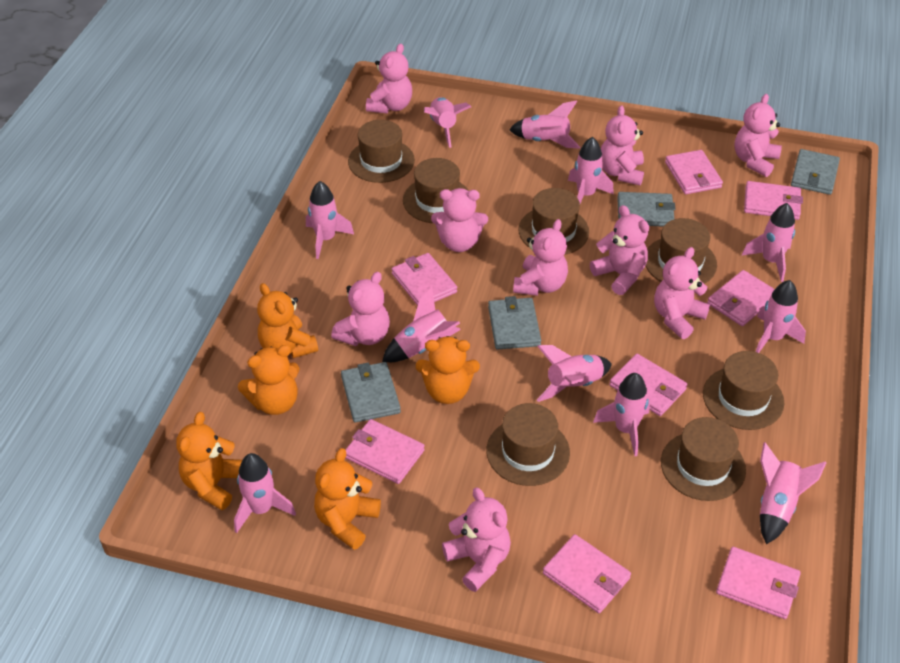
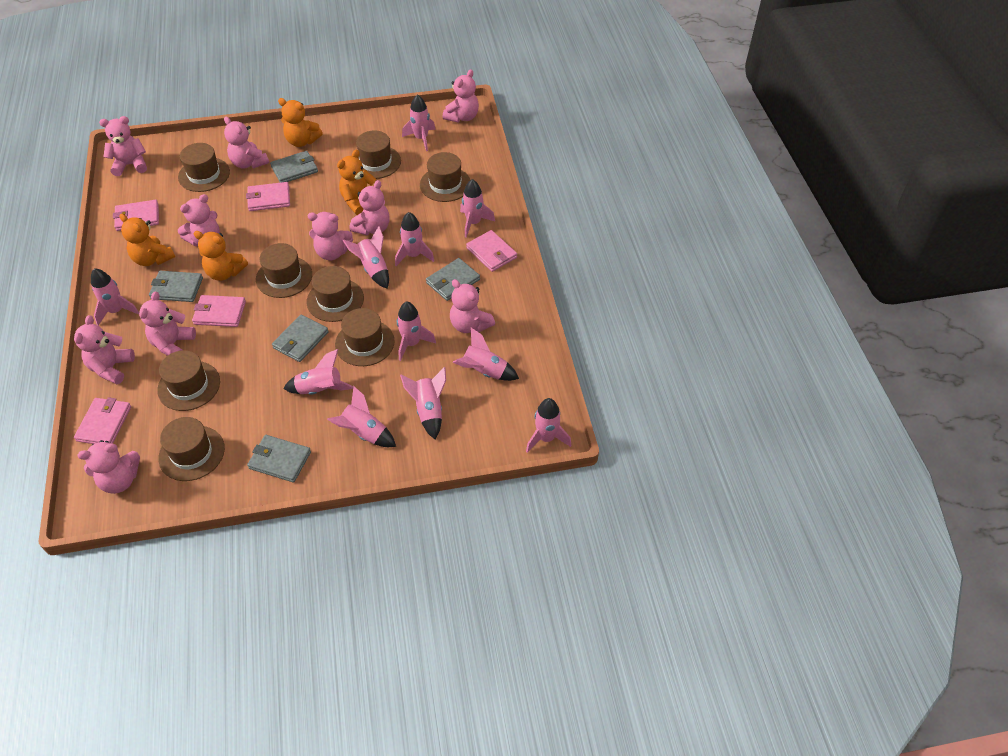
brown hat: 7 -> 8
grey wallet: 4 -> 5
orange teddy bear: 5 -> 4
pink teddy bear: 9 -> 10
pink wallet: 8 -> 5

